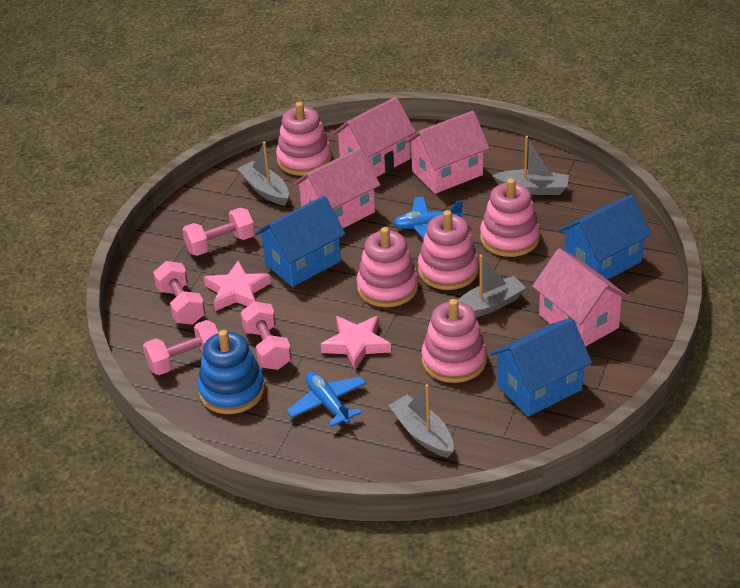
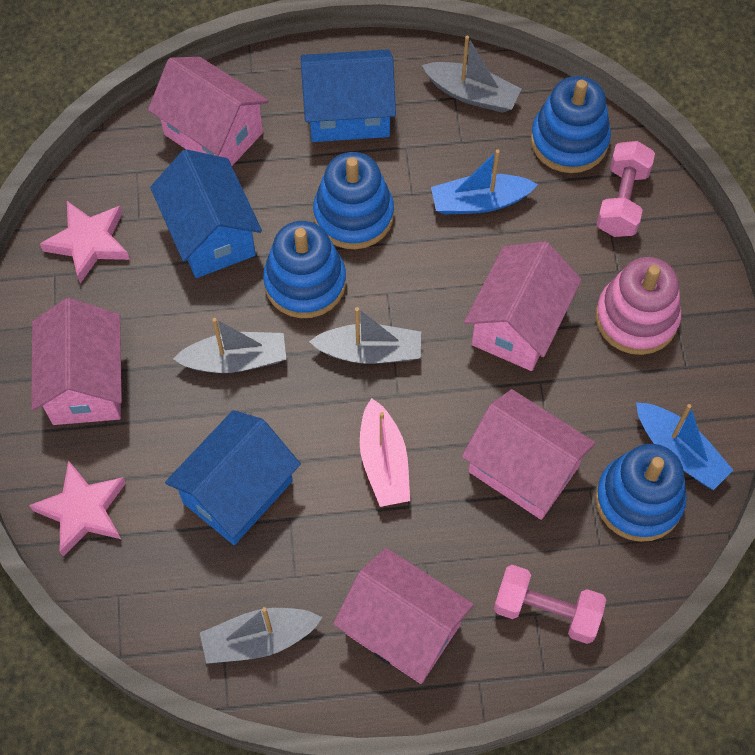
blue boat: 0 -> 2
blue plane: 2 -> 0
blue stacking toy: 1 -> 4
pink boat: 0 -> 1
pink dumbbell: 4 -> 2
pink house: 4 -> 5
pink stacking toy: 5 -> 1

